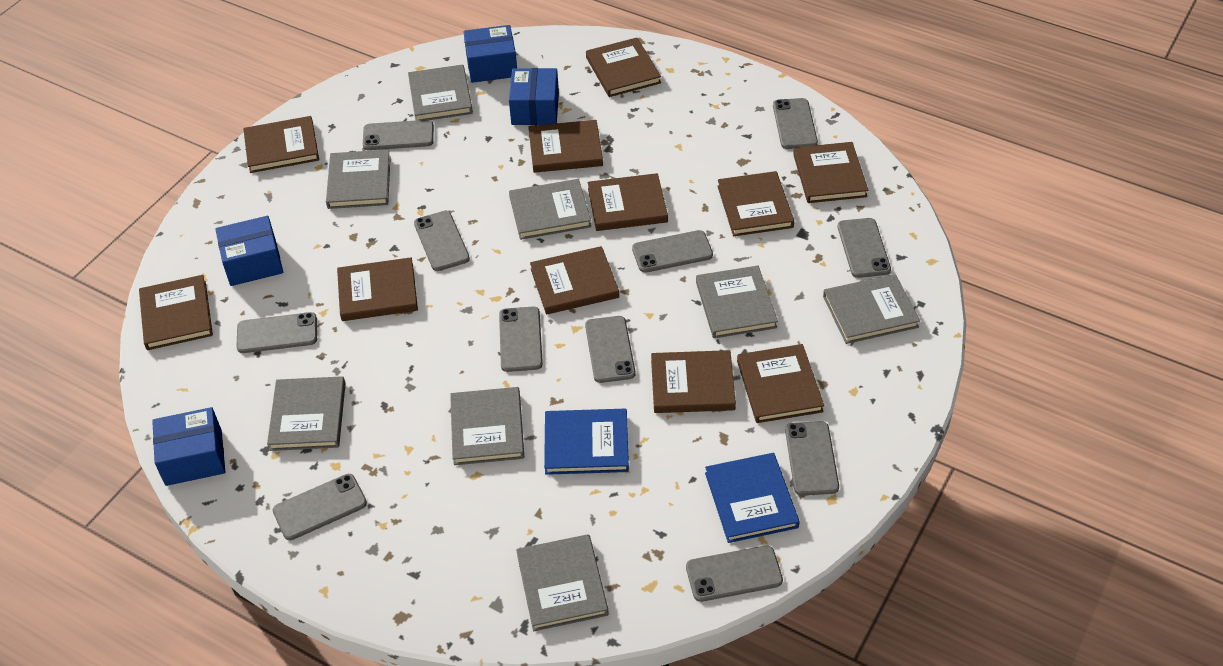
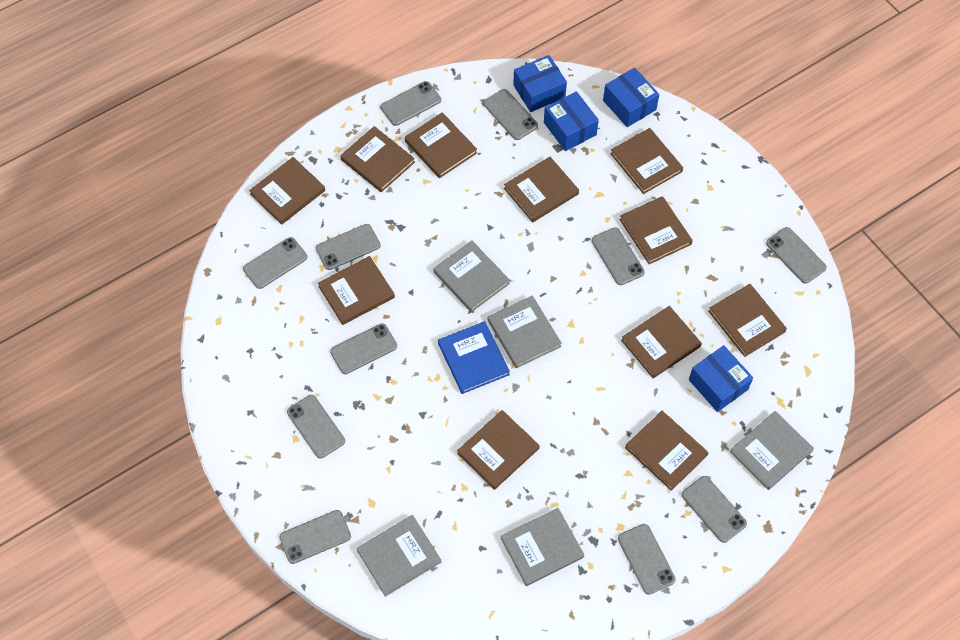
blue book: 2 -> 1
grey book: 8 -> 5

